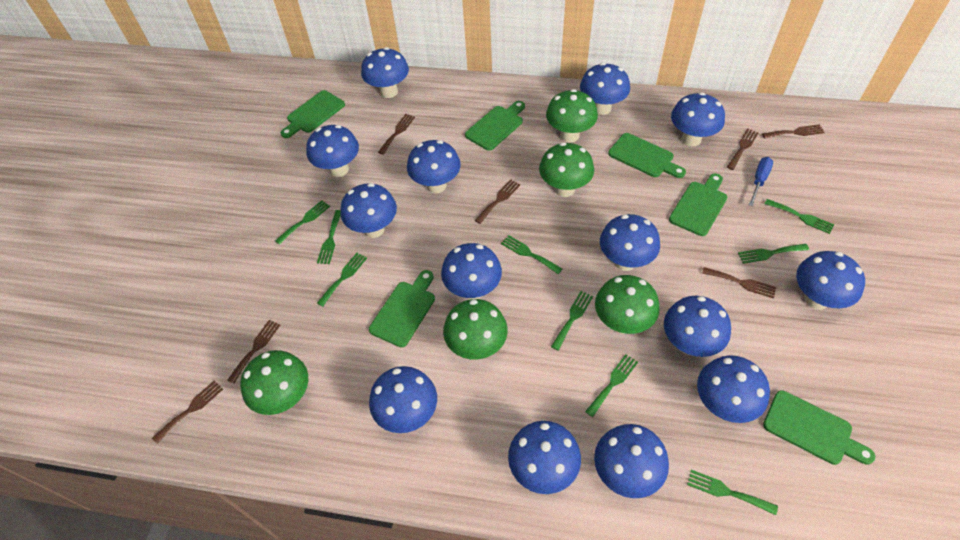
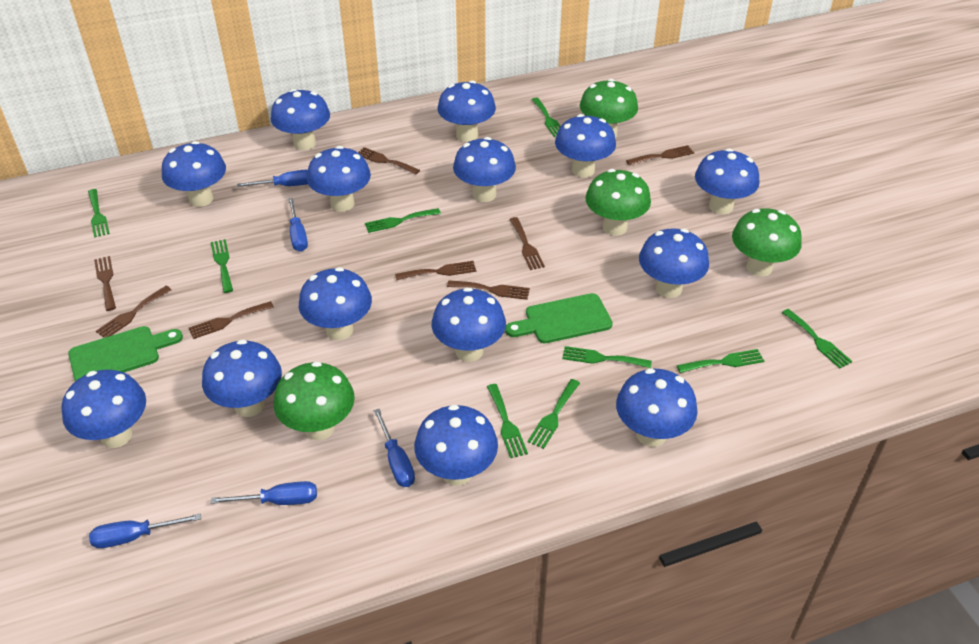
blue screwdriver: 1 -> 5
brown fork: 7 -> 8
green cutting board: 6 -> 2
green mushroom: 5 -> 4

